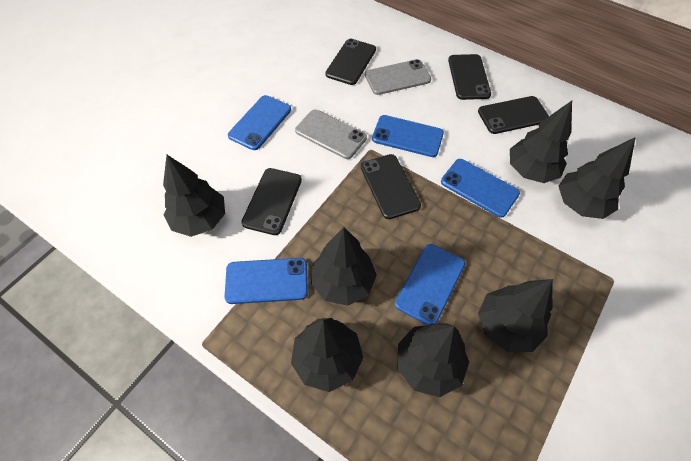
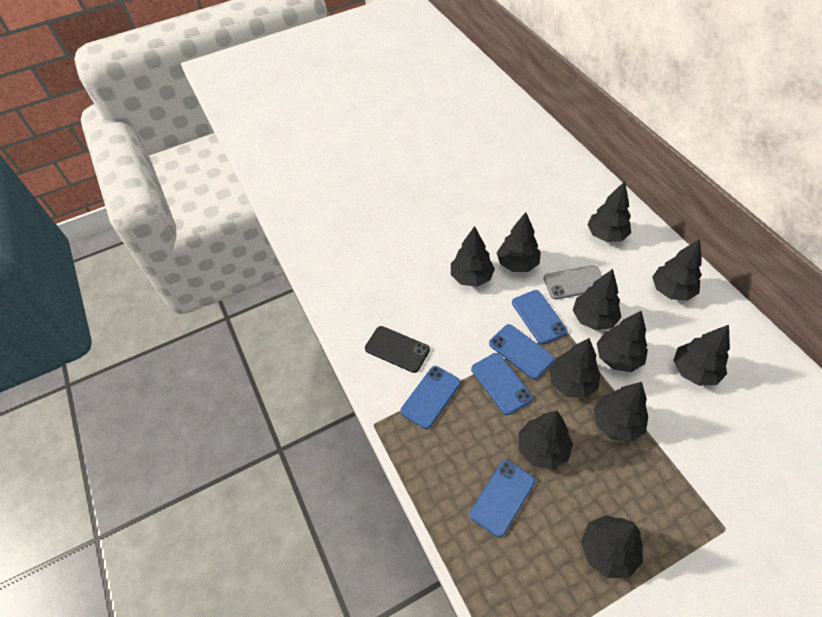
black phone: 5 -> 1
black tree: 7 -> 11
grey phone: 2 -> 1

